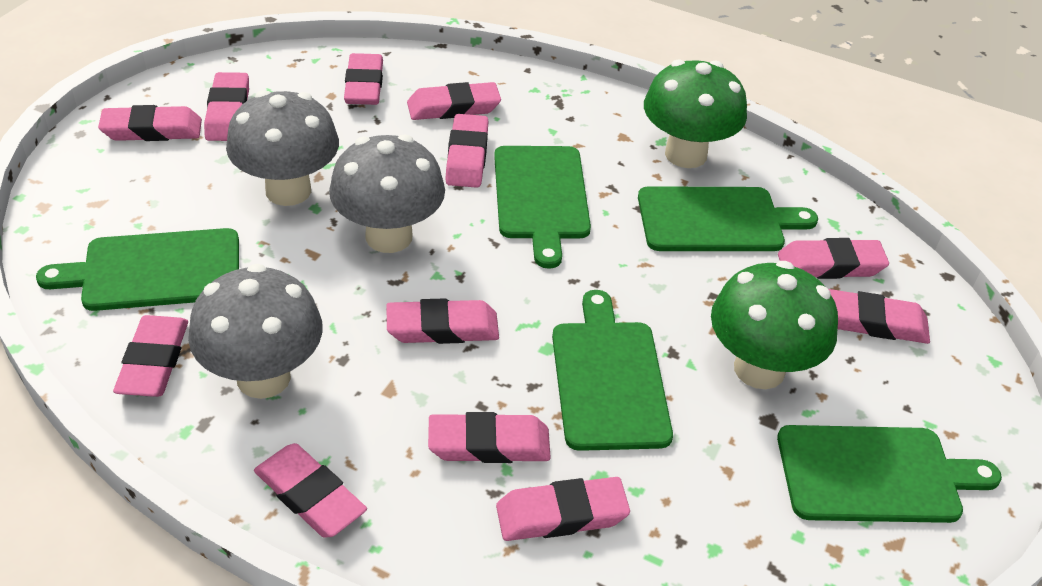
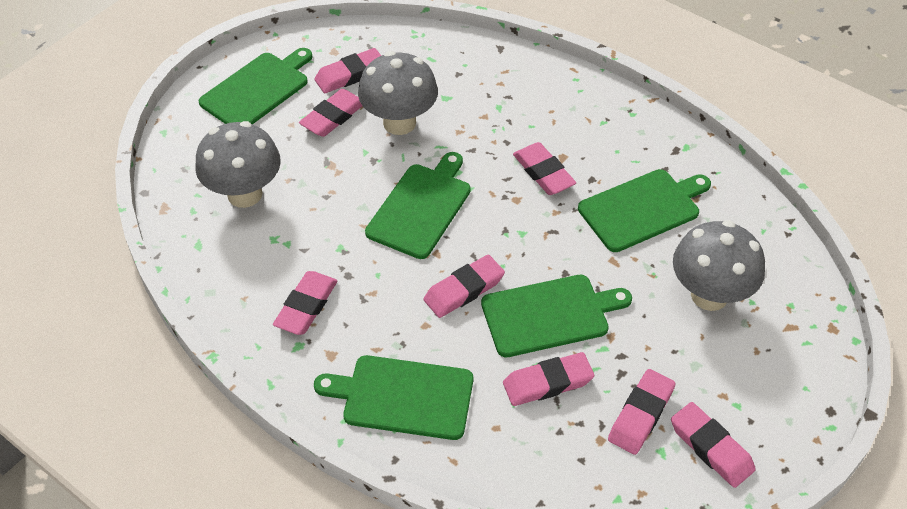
green mushroom: 2 -> 0
pink eraser: 12 -> 8

